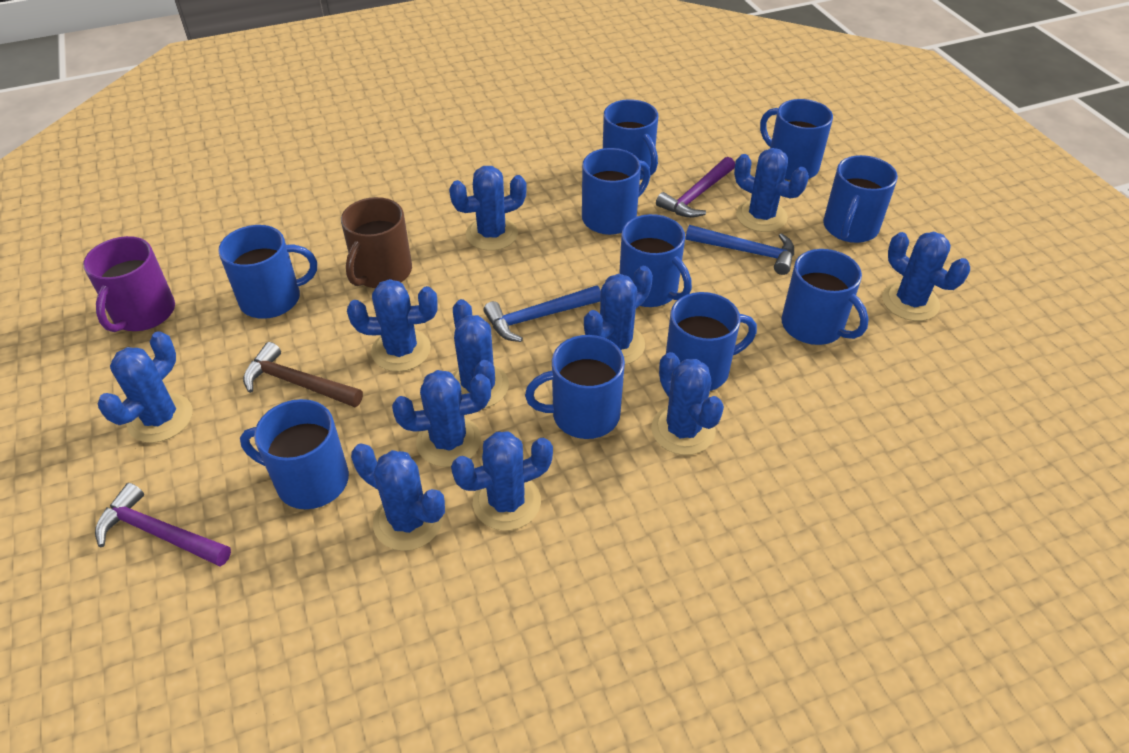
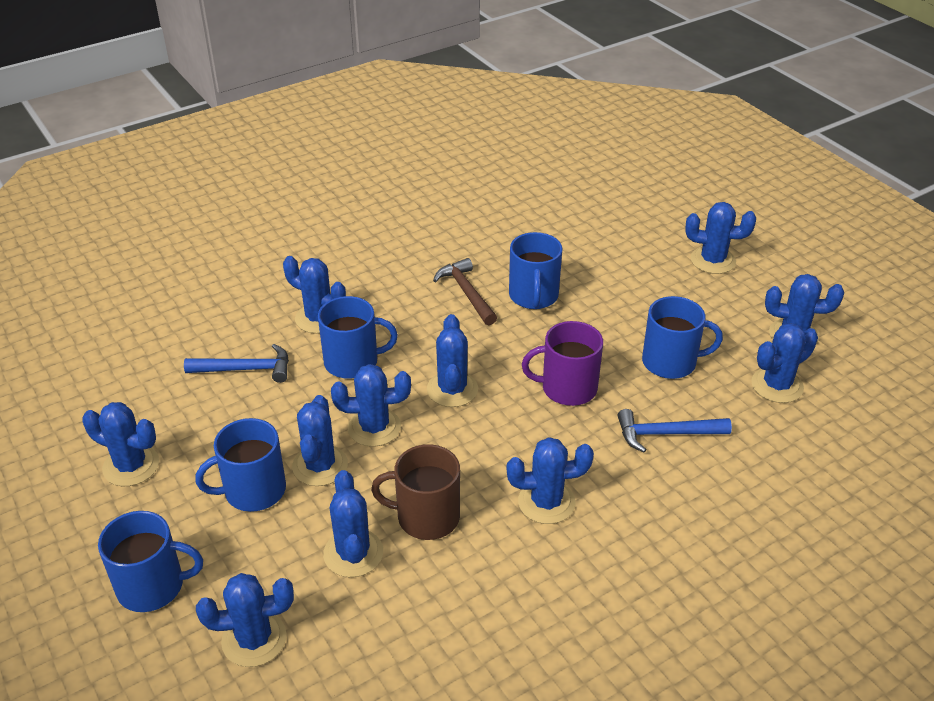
blue mug: 10 -> 5
purple hammer: 2 -> 0

